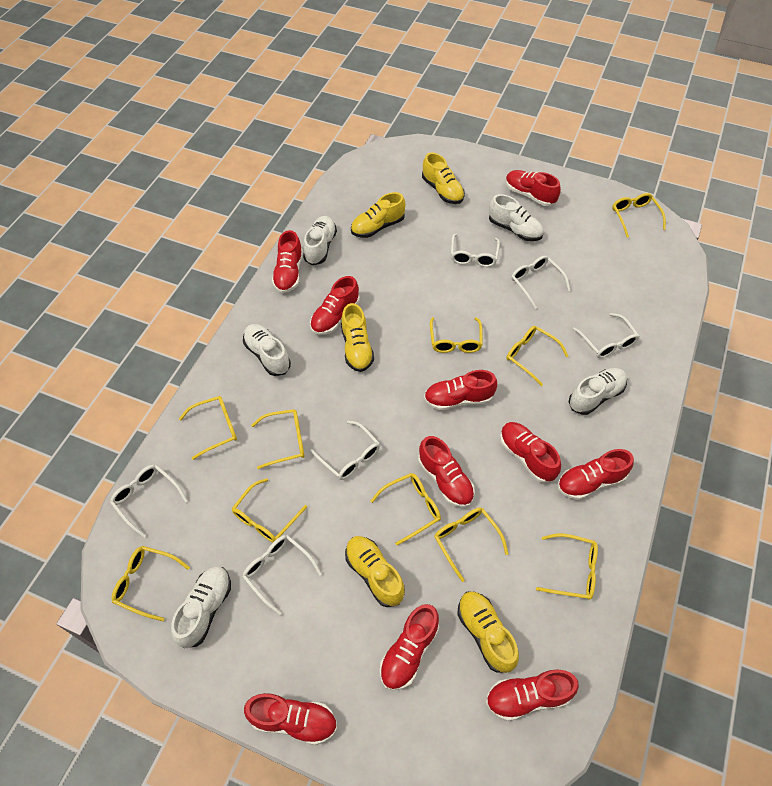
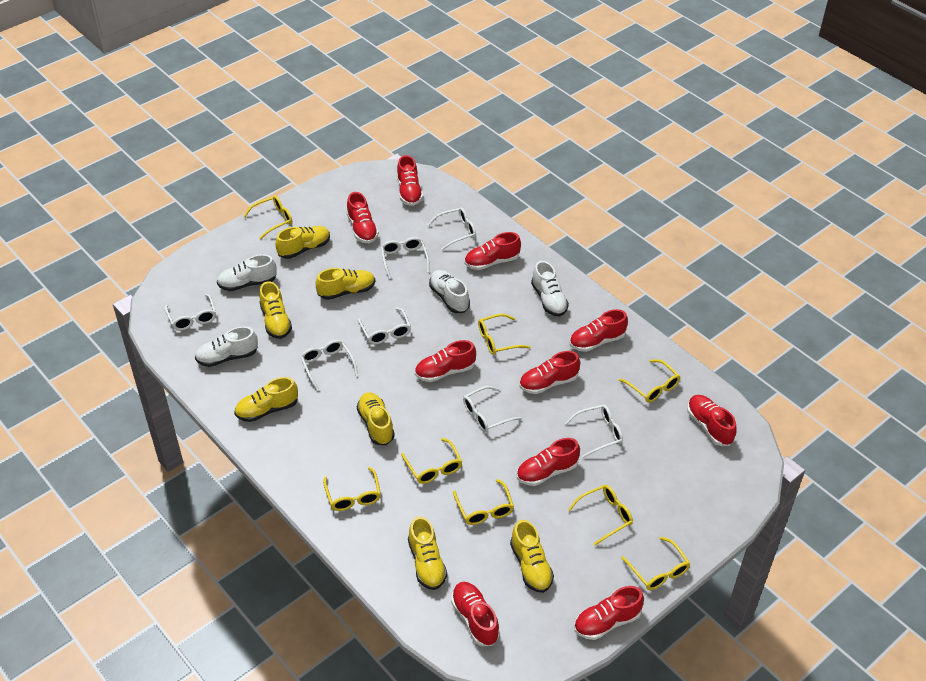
white glasses: 6 -> 7
white shoe: 5 -> 4
yellow glasses: 10 -> 8
yellow shoe: 5 -> 7

